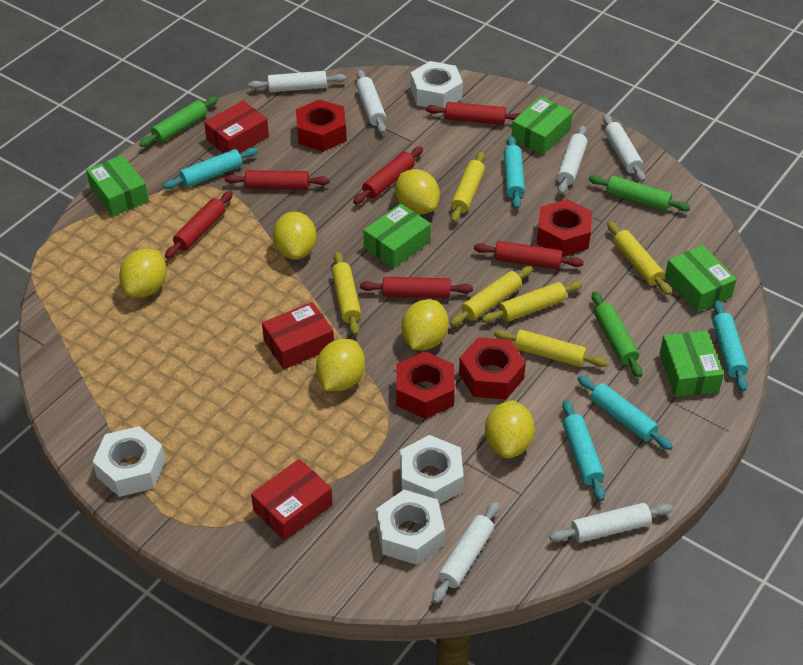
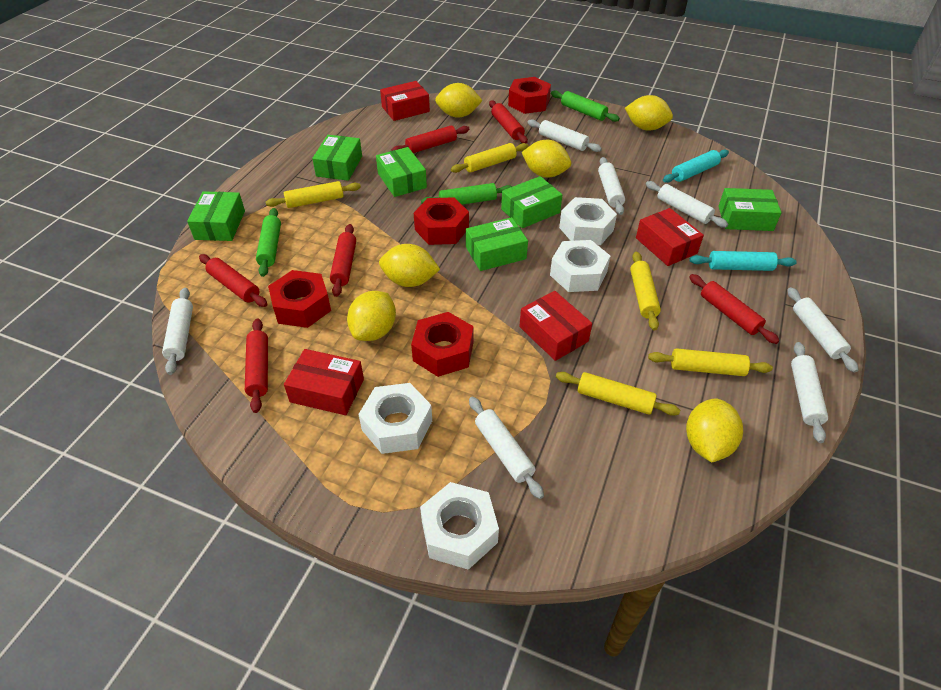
green box: 5 -> 6
red box: 3 -> 4
turquoise rolling pin: 5 -> 2
white rolling pin: 6 -> 7
yellow rolling pin: 6 -> 5

